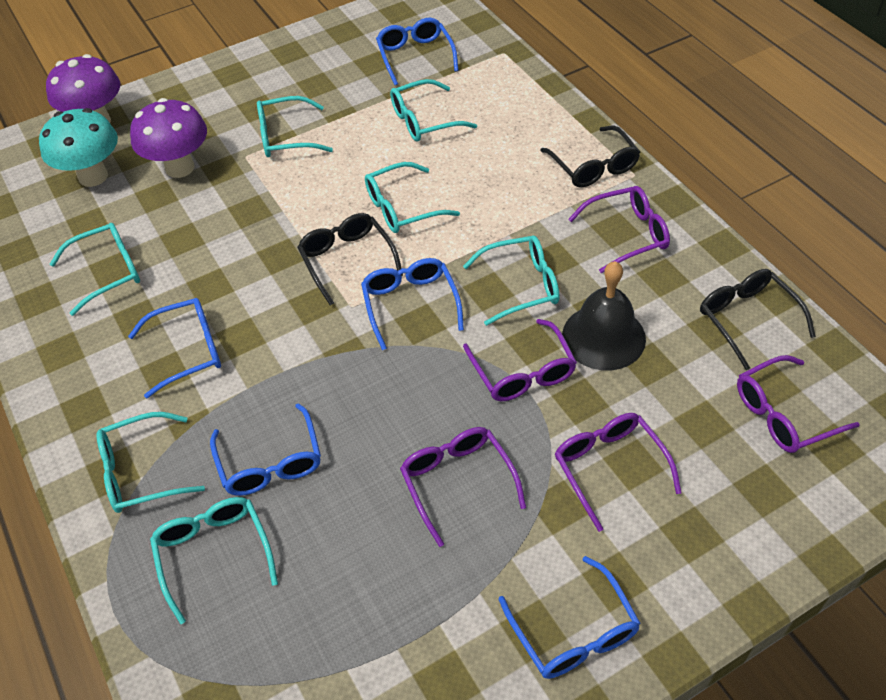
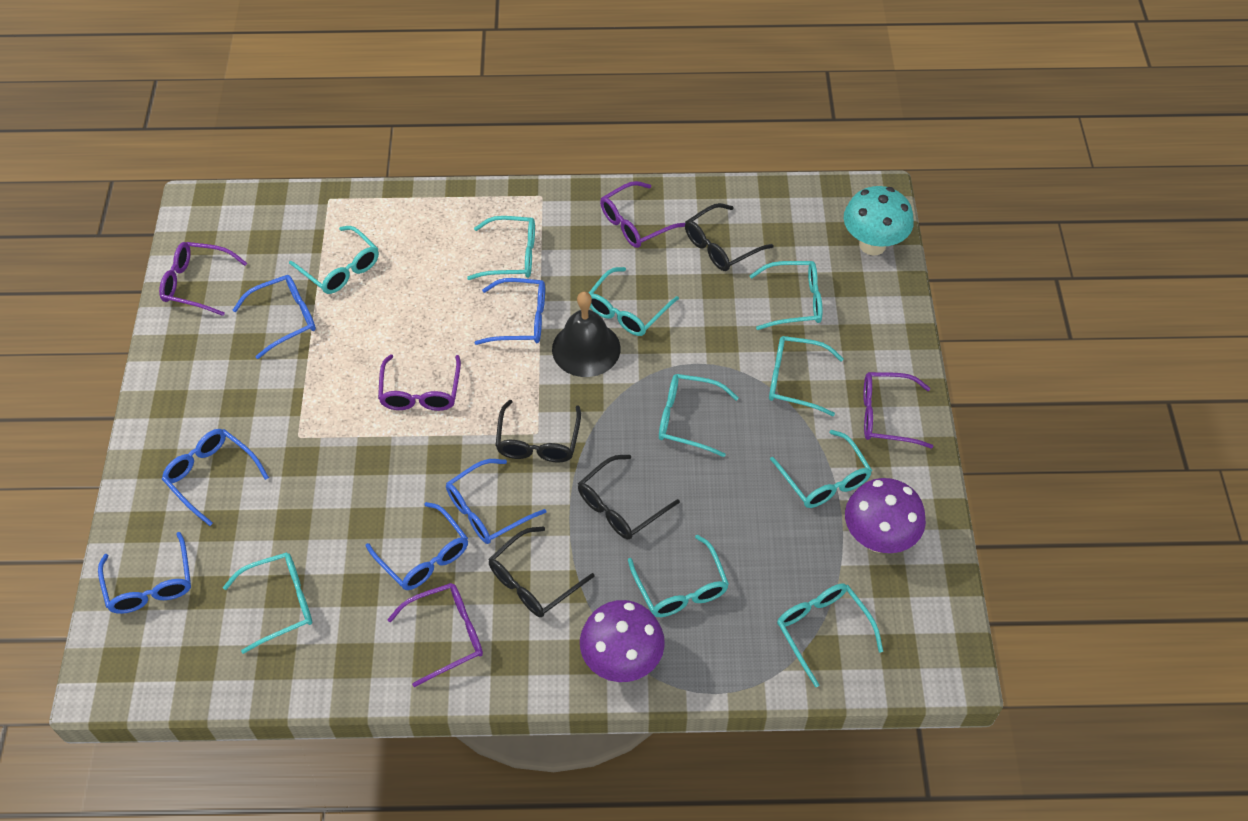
black glasses: 3 -> 4
blue glasses: 5 -> 6
turquoise glasses: 7 -> 10

